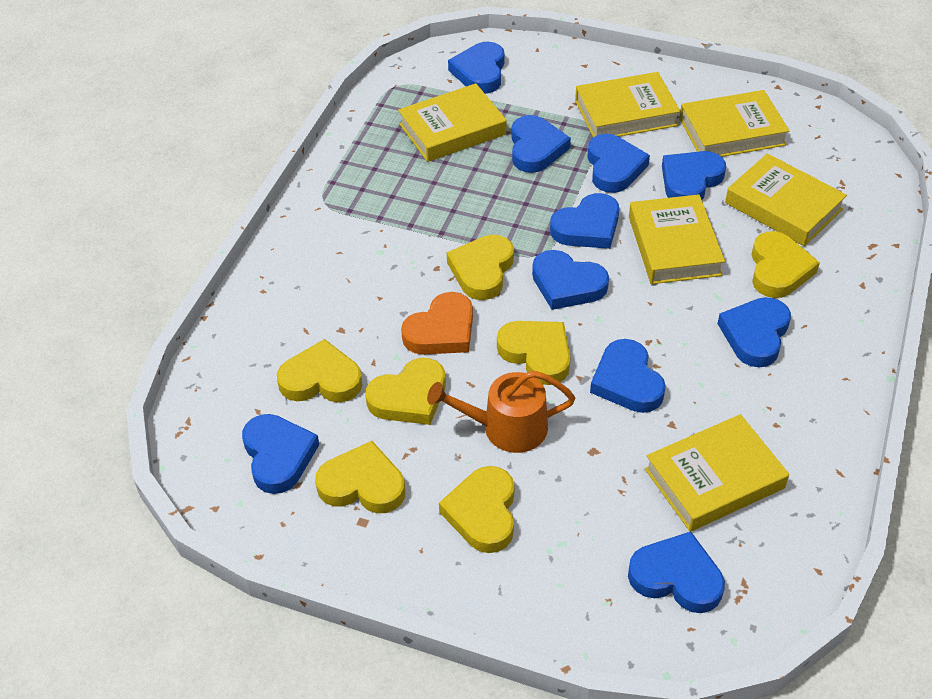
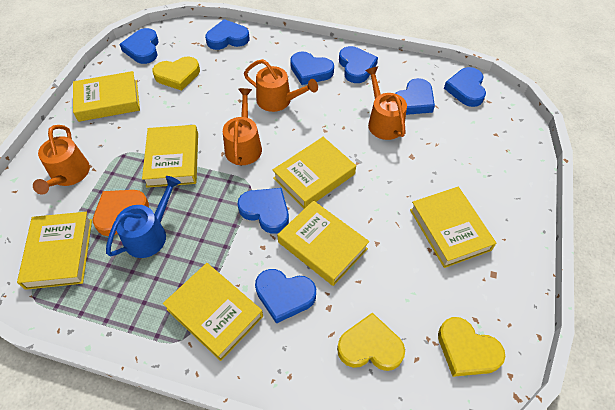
blue heart: 10 -> 8
blue watering can: 0 -> 1
orange watering can: 1 -> 4
yellow book: 6 -> 7
yellow heart: 7 -> 3

